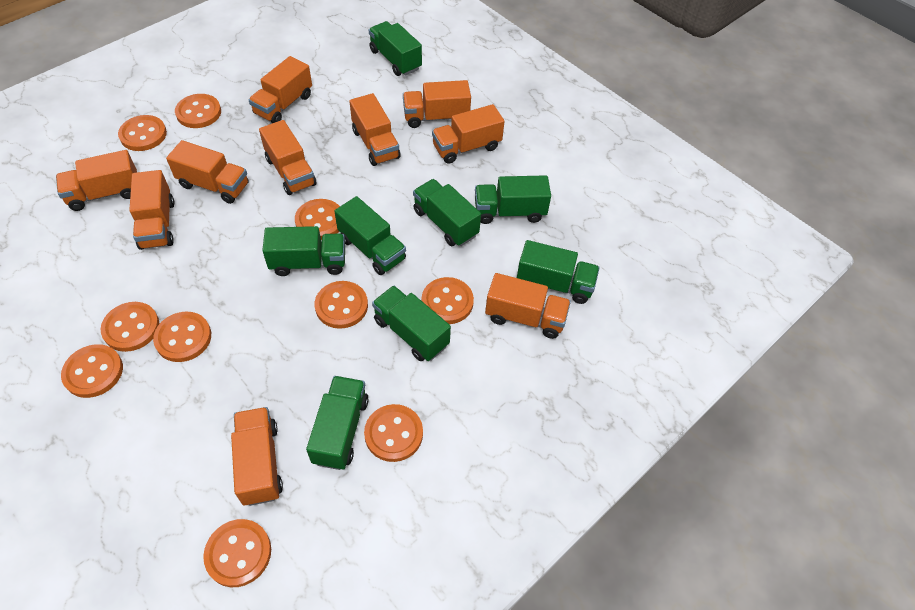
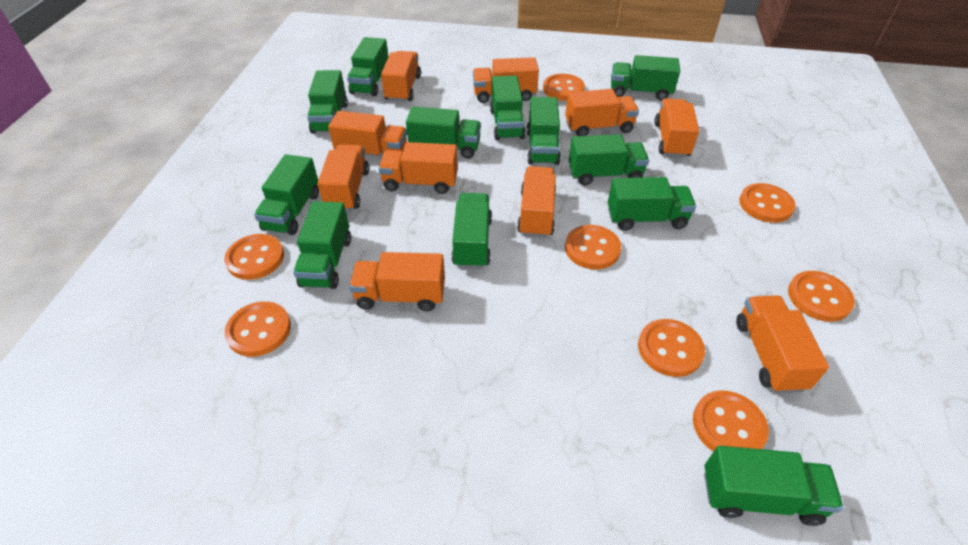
green truck: 8 -> 12
orange button: 10 -> 8

